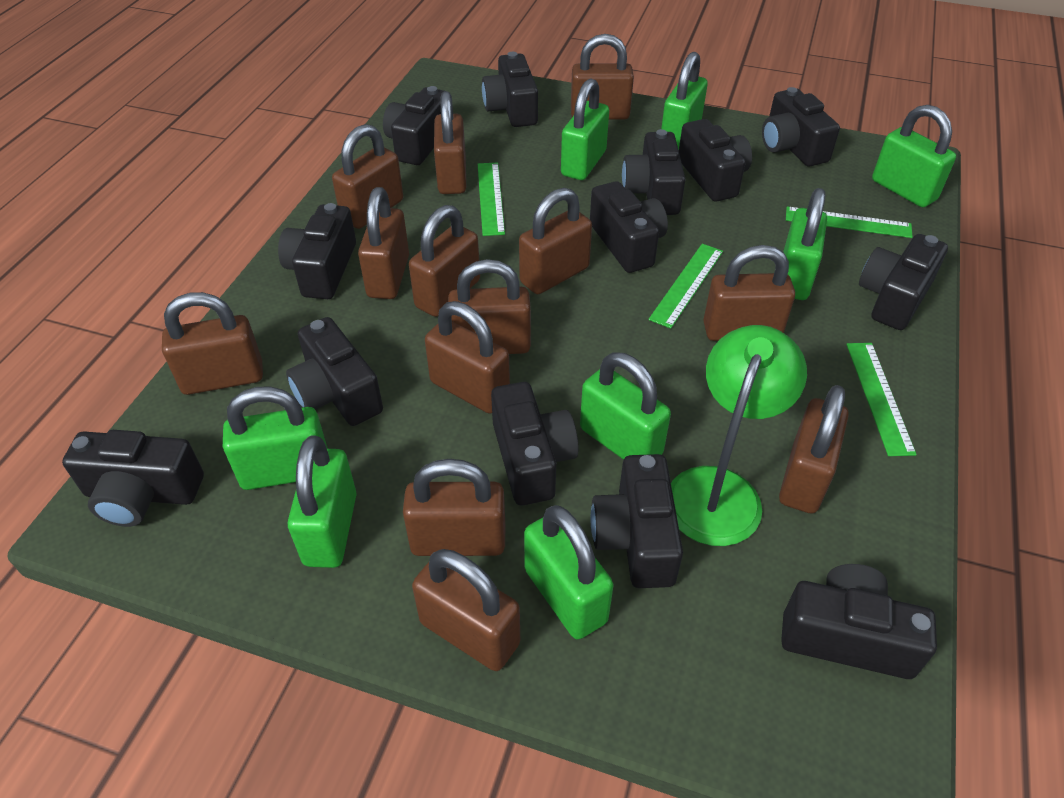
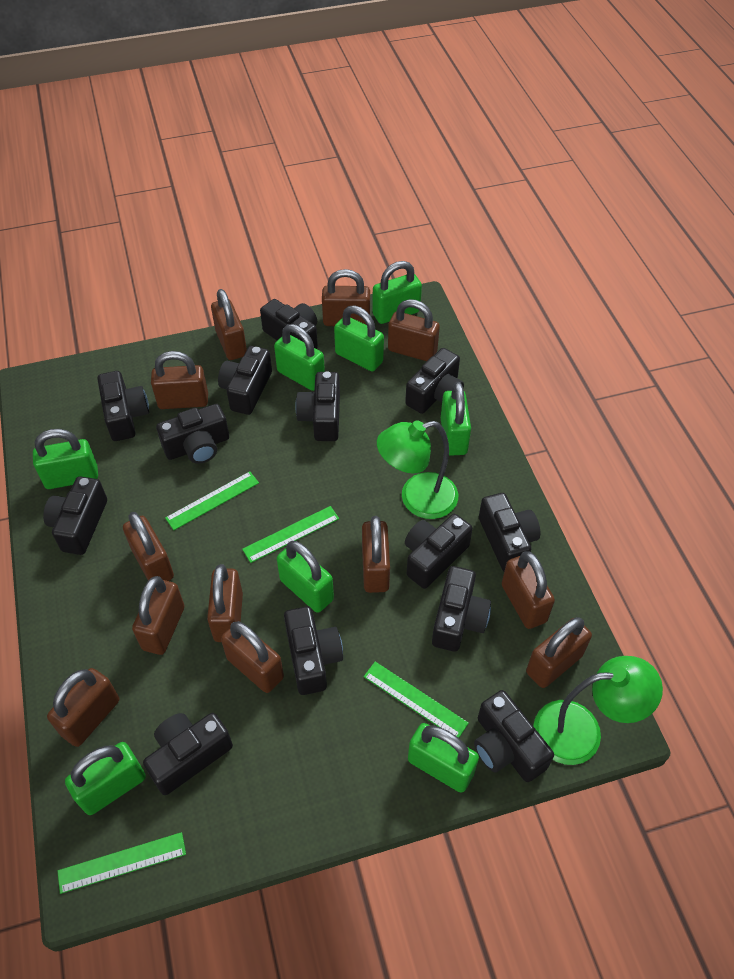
brown padlock: 13 -> 12
green lamp: 1 -> 2

